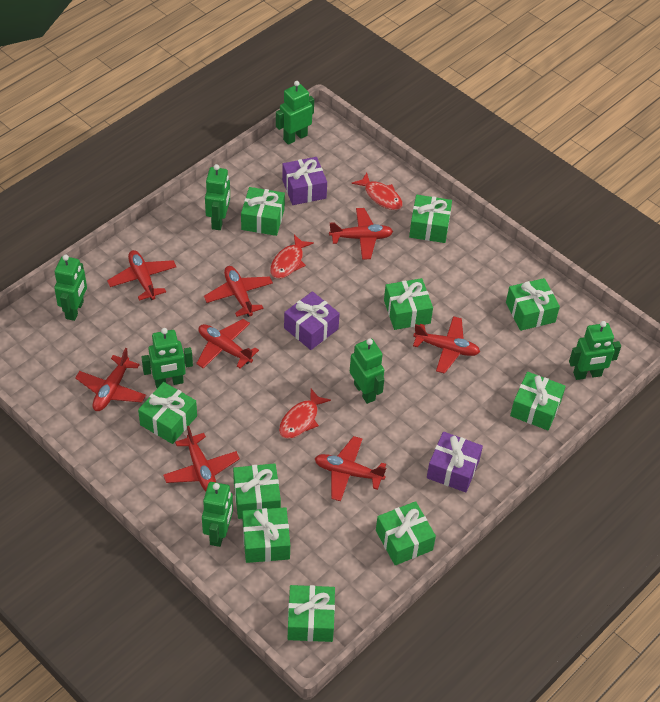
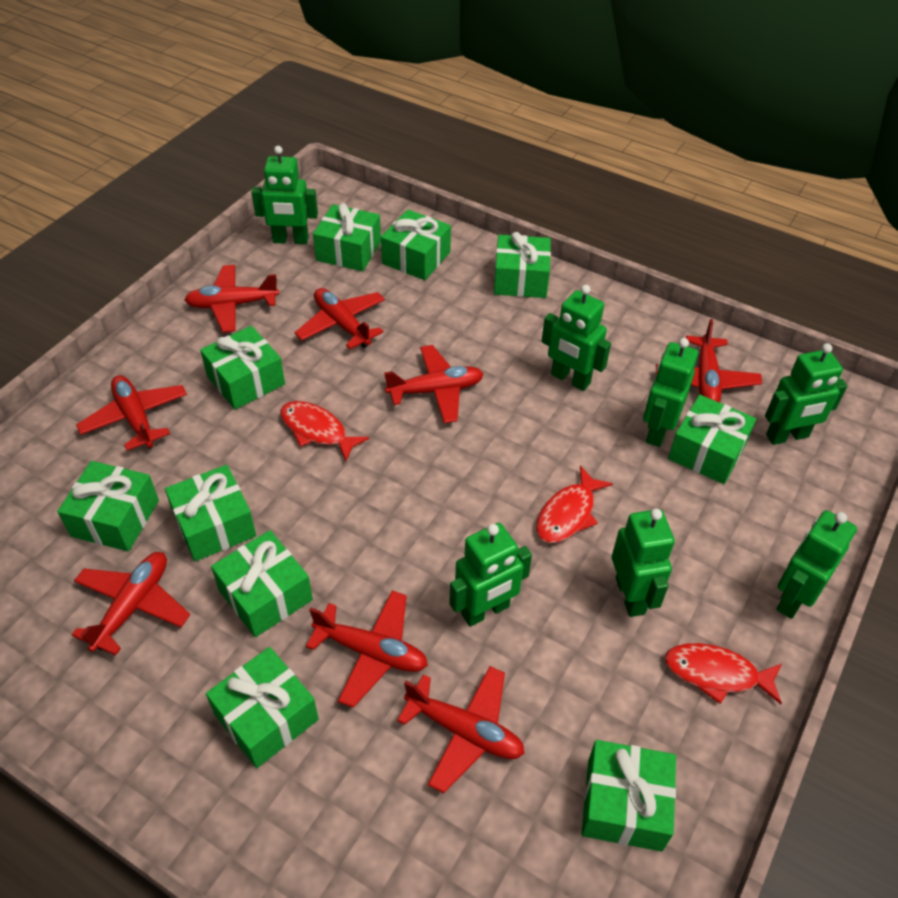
purple gift: 3 -> 0

